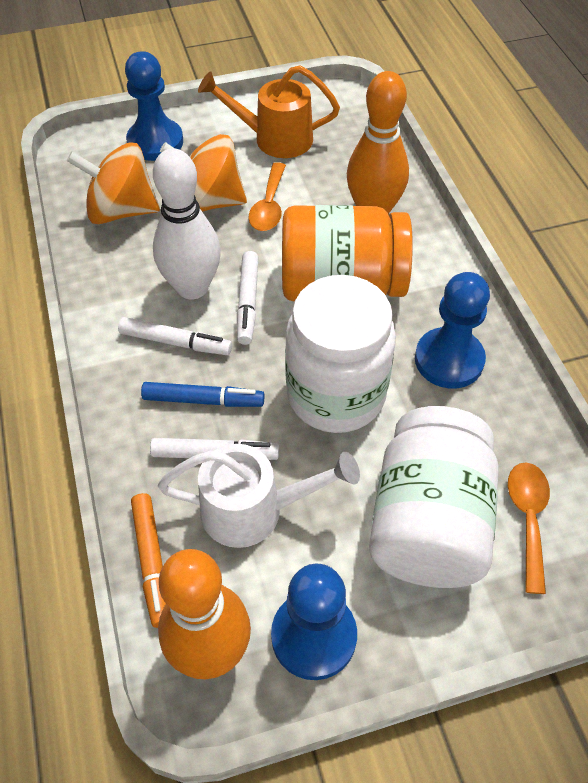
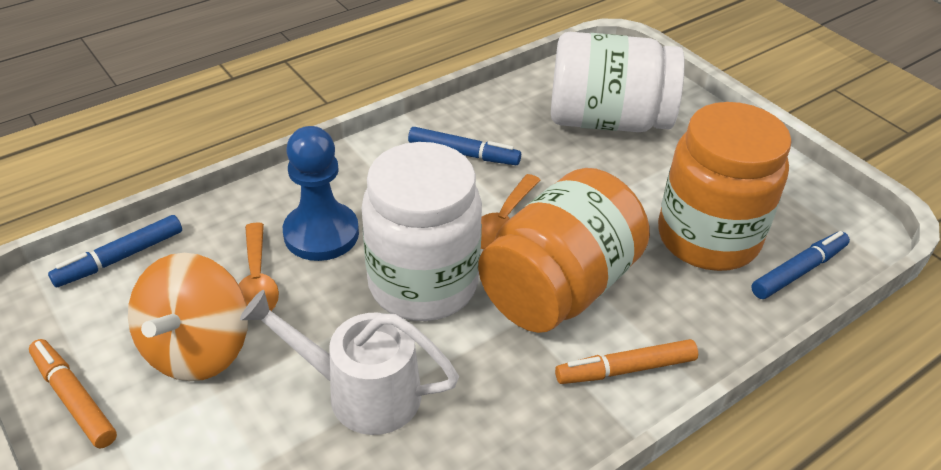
blue marker: 1 -> 3
blue pawn: 3 -> 1
orange bowling pin: 2 -> 0
orange jar: 1 -> 2
orange marker: 1 -> 2
orange spinning top: 2 -> 1
orange watering can: 1 -> 0
white bowling pin: 1 -> 0
white marker: 3 -> 0

